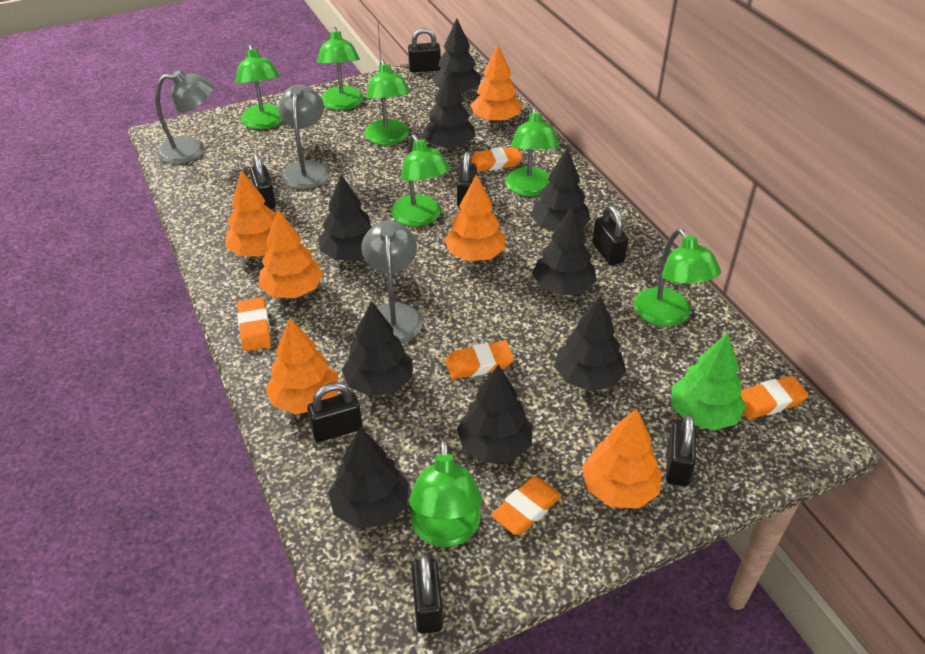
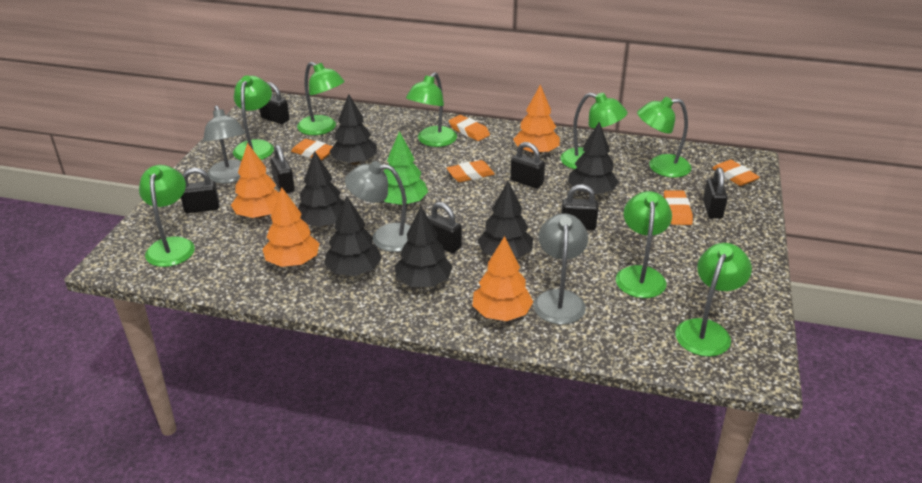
black tree: 9 -> 6
green lamp: 7 -> 8
orange tree: 6 -> 4

